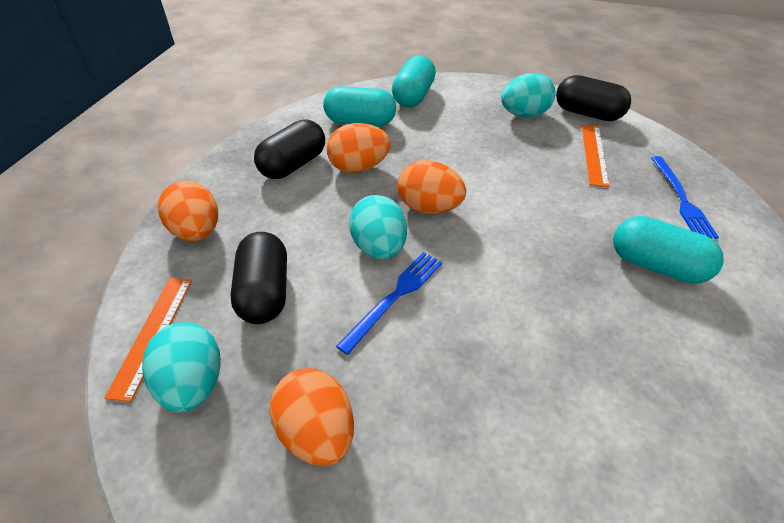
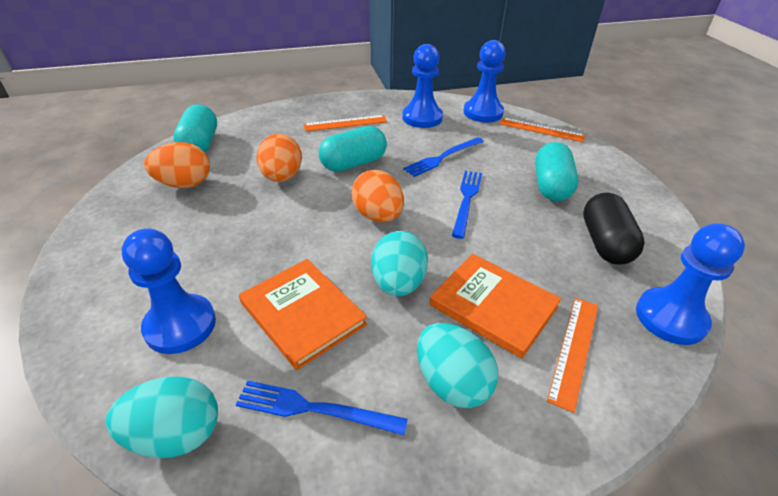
black capsule: 3 -> 1
blue fork: 2 -> 3
blue pawn: 0 -> 4
orange book: 0 -> 2
orange egg: 4 -> 3
orange ruler: 2 -> 3

